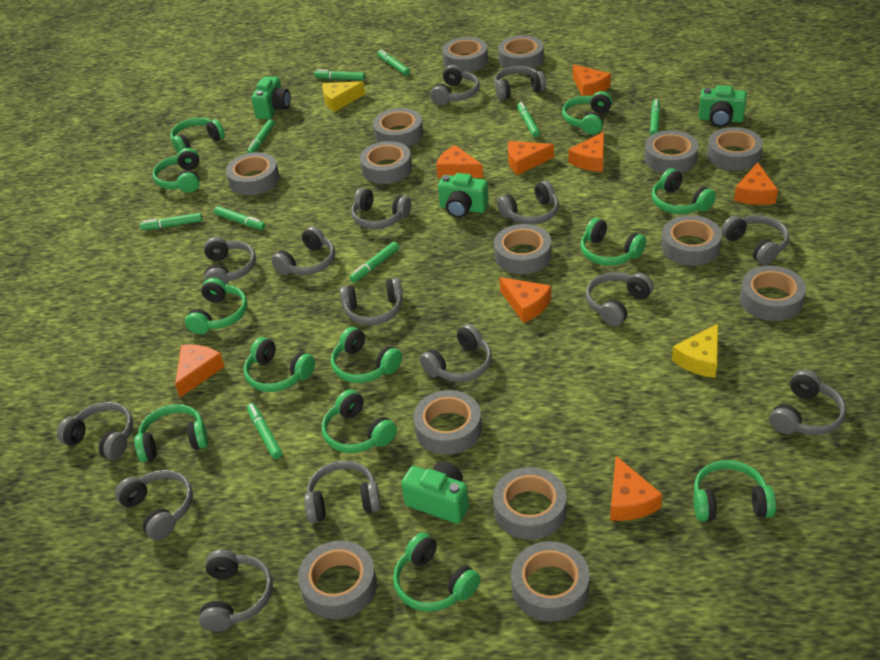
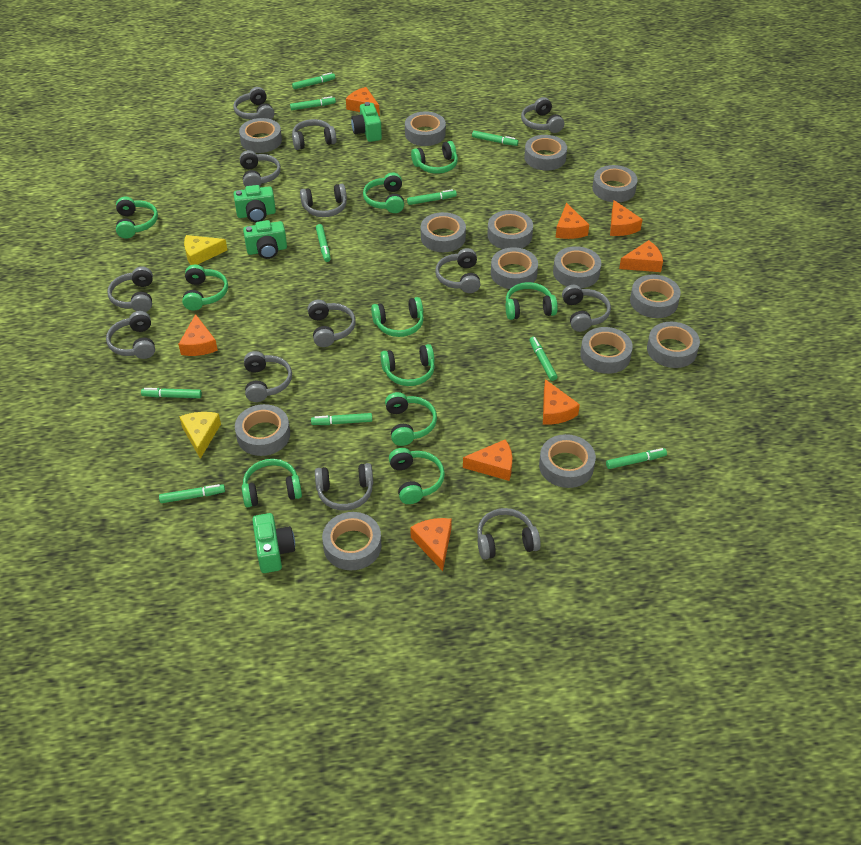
green headphones: 12 -> 10
green marker: 9 -> 10
grey headphones: 15 -> 13

